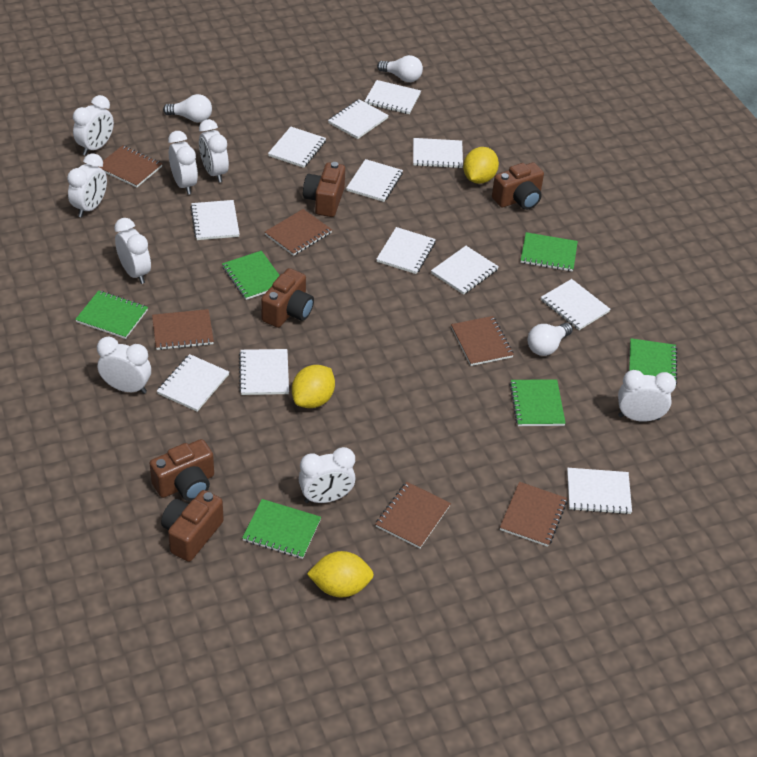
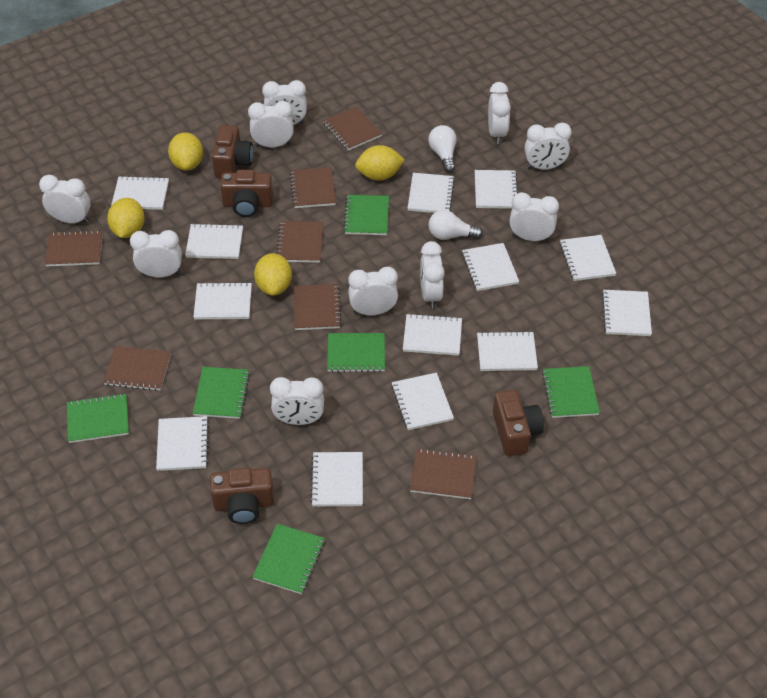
brown camera: 5 -> 4
brown notebook: 6 -> 7
white clock: 8 -> 10
white light bulb: 3 -> 2
white notebook: 12 -> 13
yellow lemon: 3 -> 4

